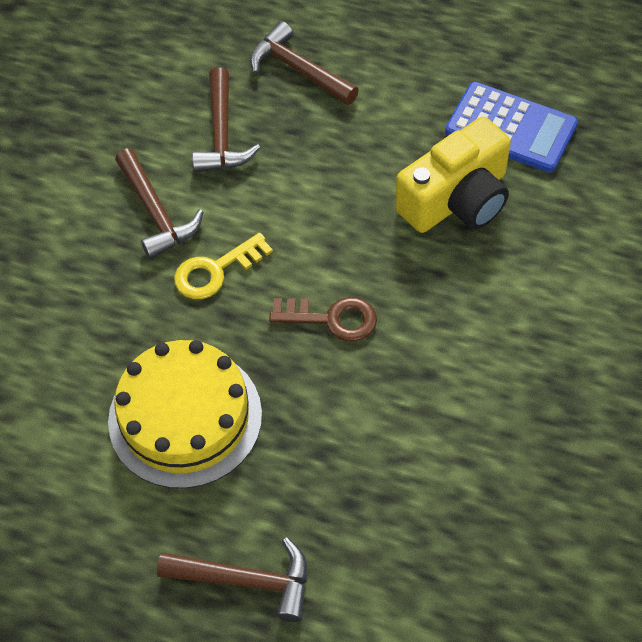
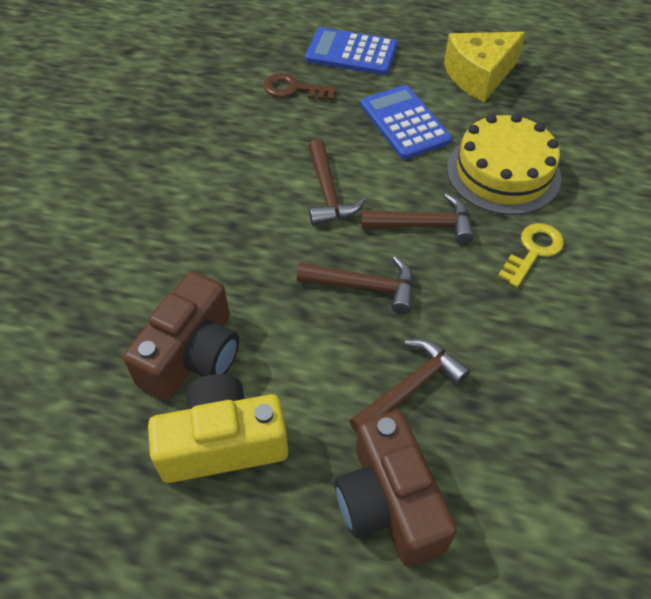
blue calculator: 1 -> 2
brown camera: 0 -> 2
yellow cheese: 0 -> 1

